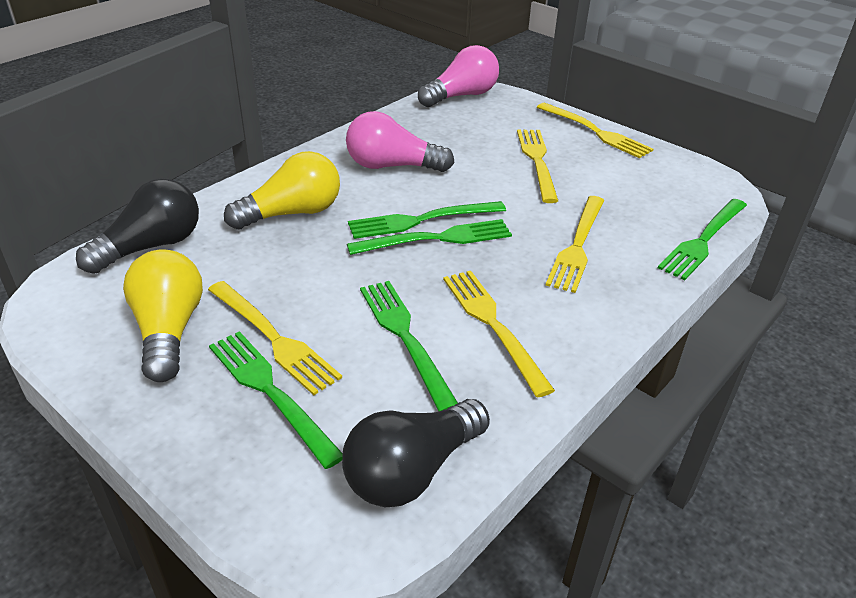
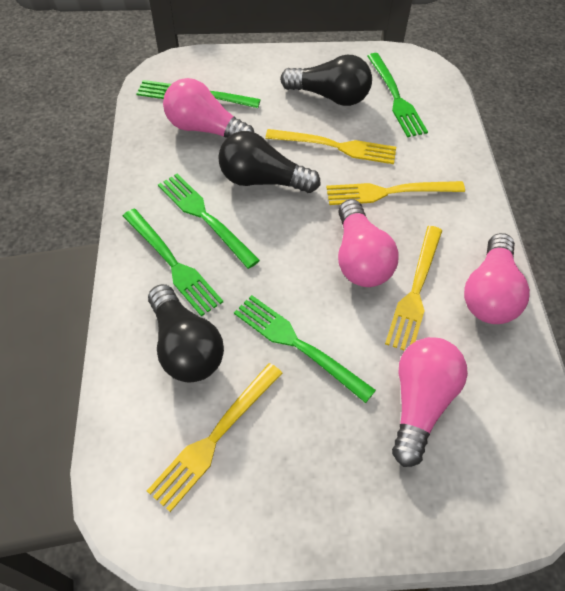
black light bulb: 2 -> 3
pink light bulb: 2 -> 4
yellow fork: 5 -> 4
yellow light bulb: 2 -> 0

